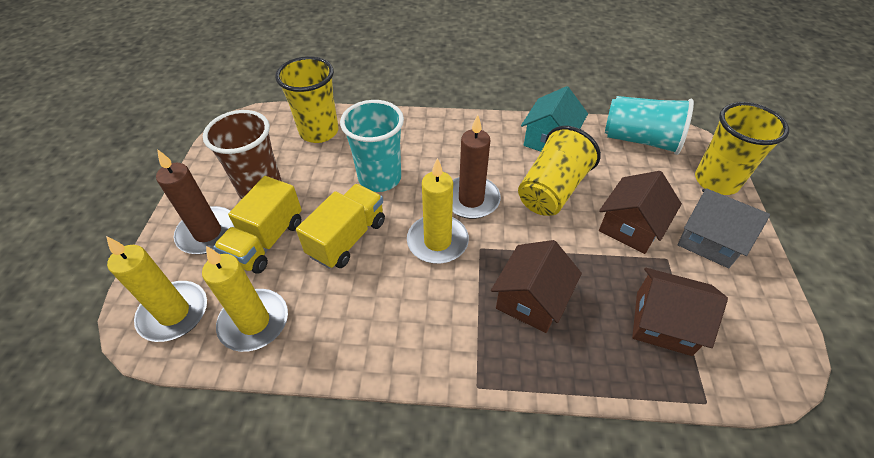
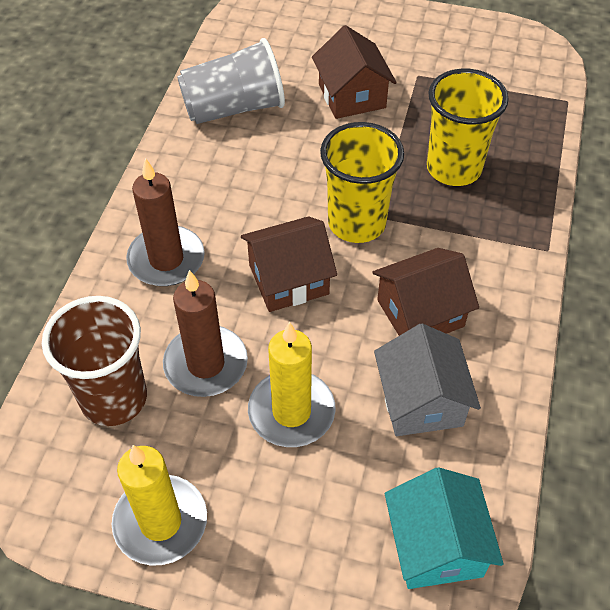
grey cup: 0 -> 1
turquoise cup: 2 -> 0
yellow candle: 3 -> 2
yellow cup: 3 -> 2
yellow truck: 2 -> 0

